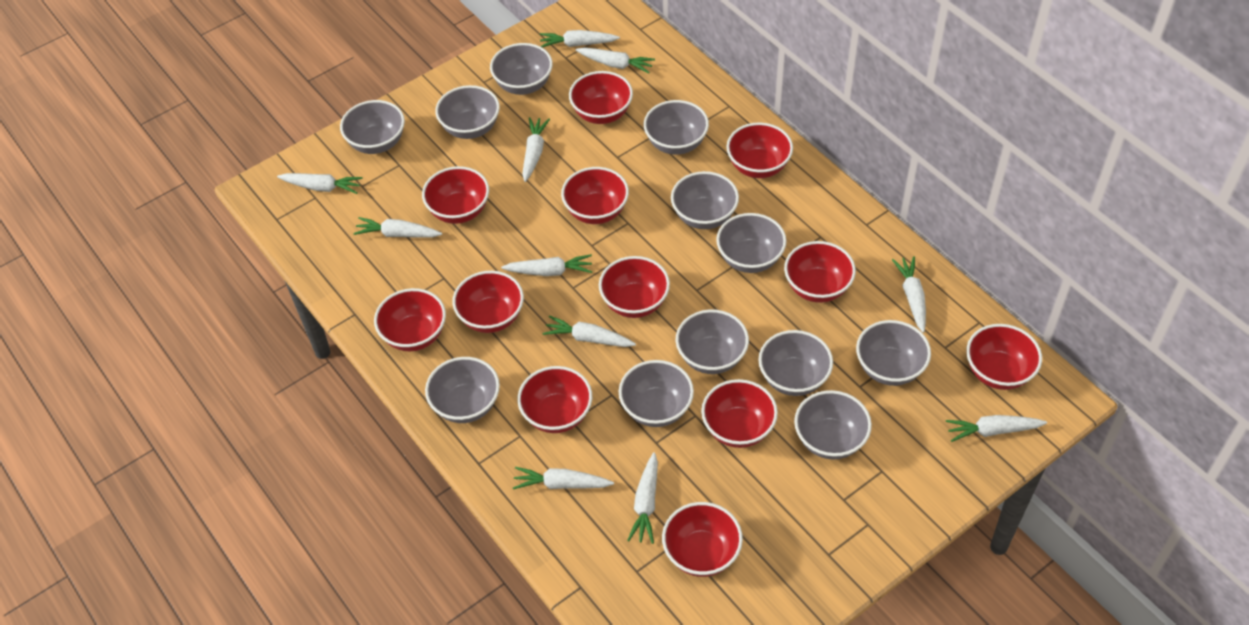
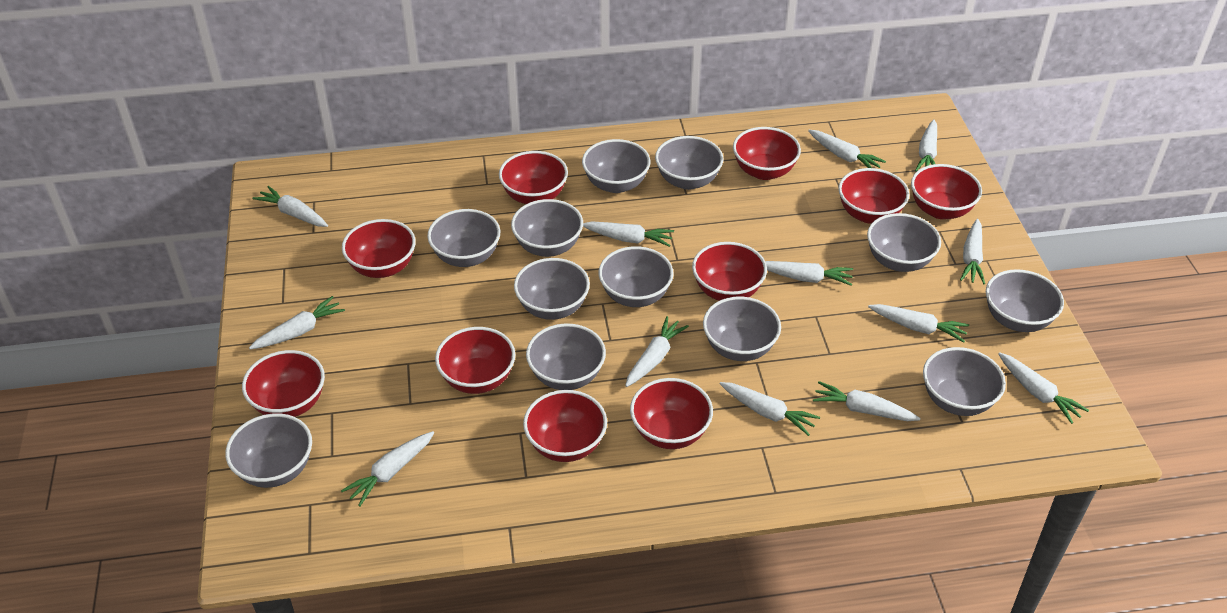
red bowl: 12 -> 10
white carrot: 11 -> 13

